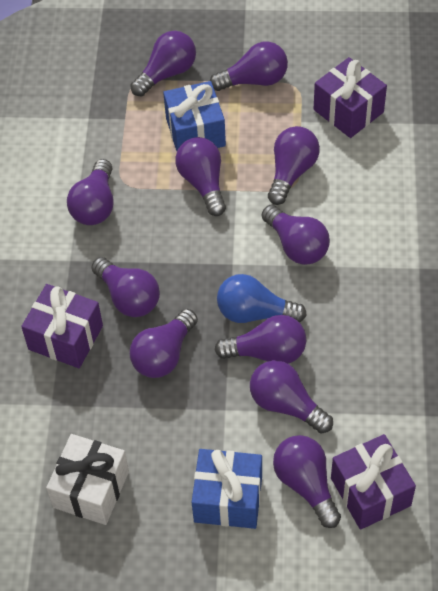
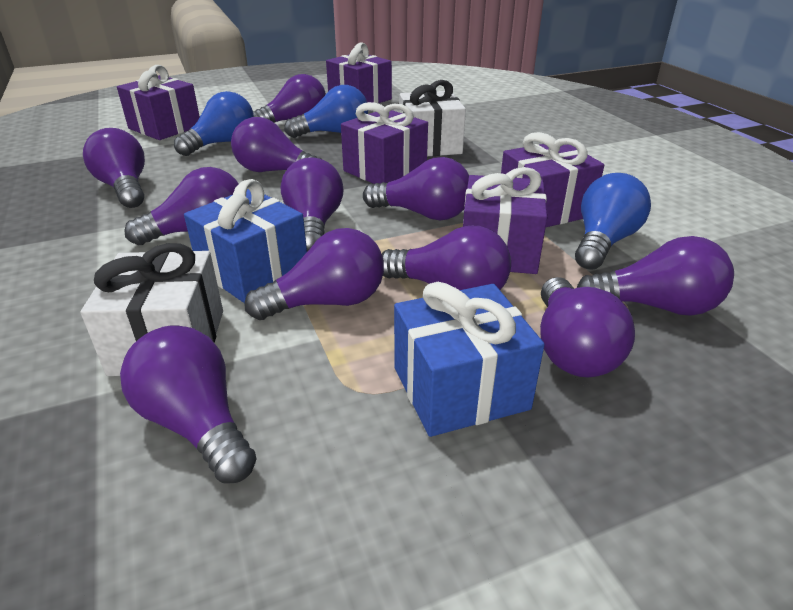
blue light bulb: 1 -> 3
purple gift: 3 -> 5
white gift: 1 -> 2

